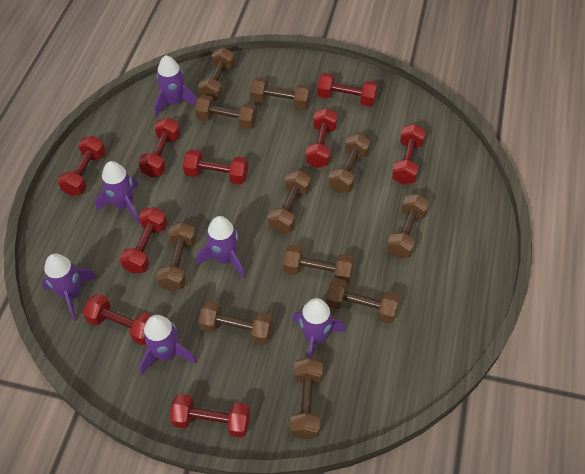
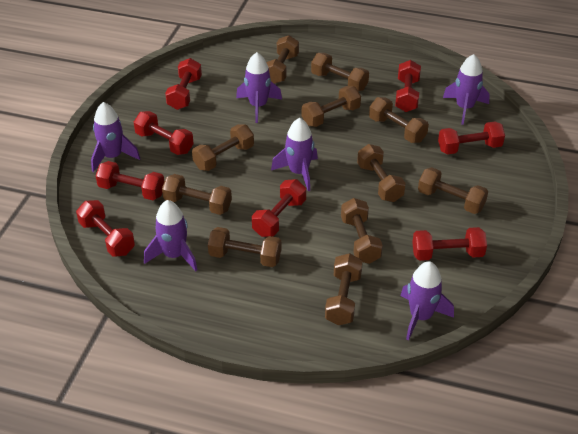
red dumbbell: 9 -> 8

